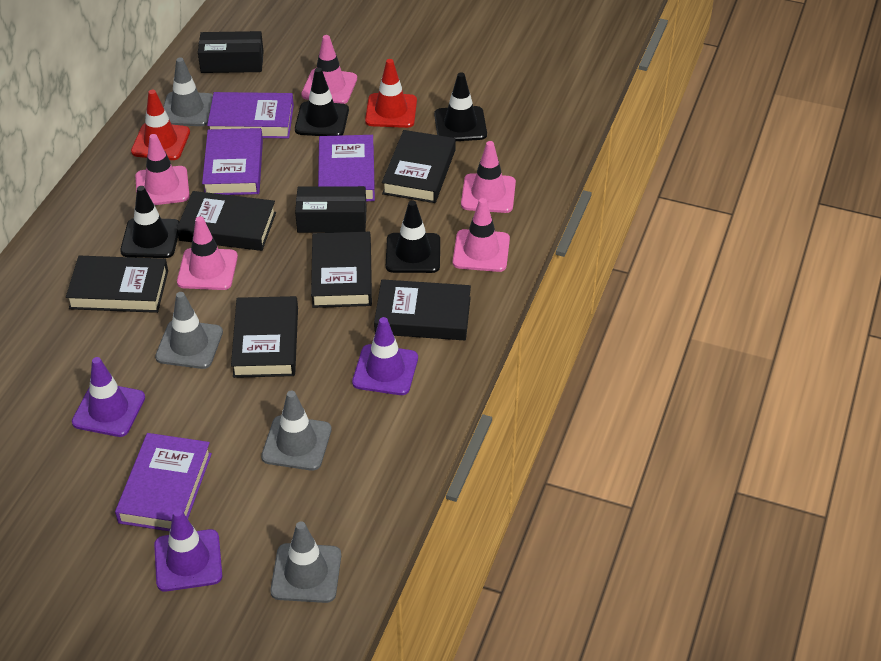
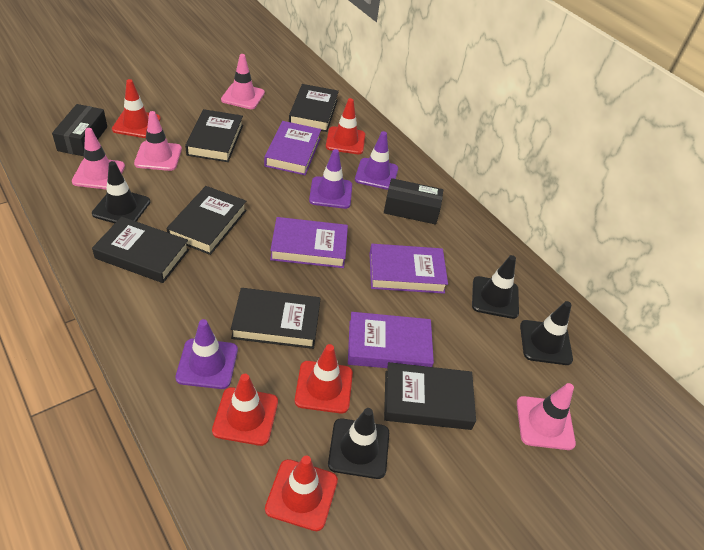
grey traffic cone: 4 -> 0
pink traffic cone: 5 -> 4
red traffic cone: 2 -> 5

